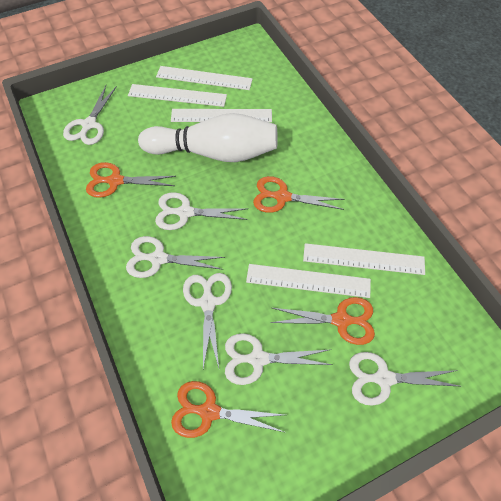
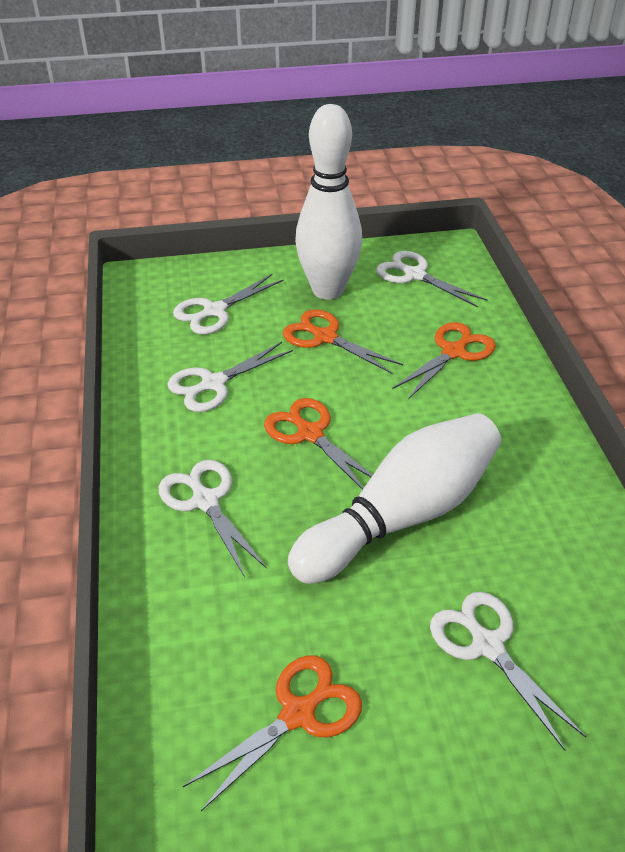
white bowling pin: 1 -> 2
white ruler: 5 -> 0
white scissors: 6 -> 5

